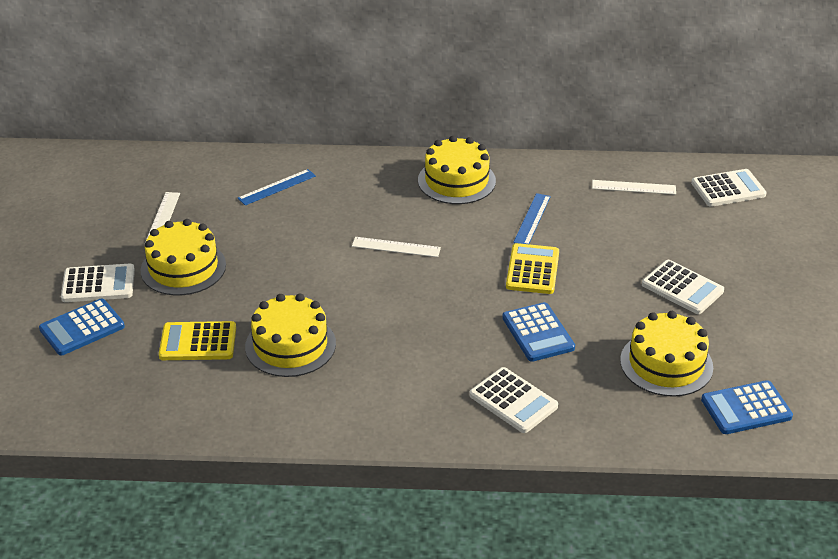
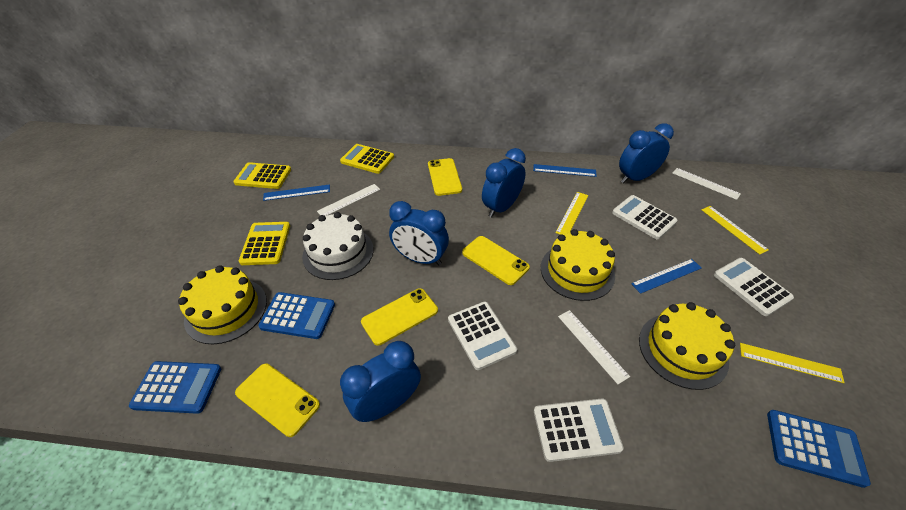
blue clock: 0 -> 4
blue ruler: 2 -> 3
white cake: 0 -> 1
yellow cake: 4 -> 3
yellow calculator: 2 -> 3
yellow phone: 0 -> 4
yellow ruler: 0 -> 3

